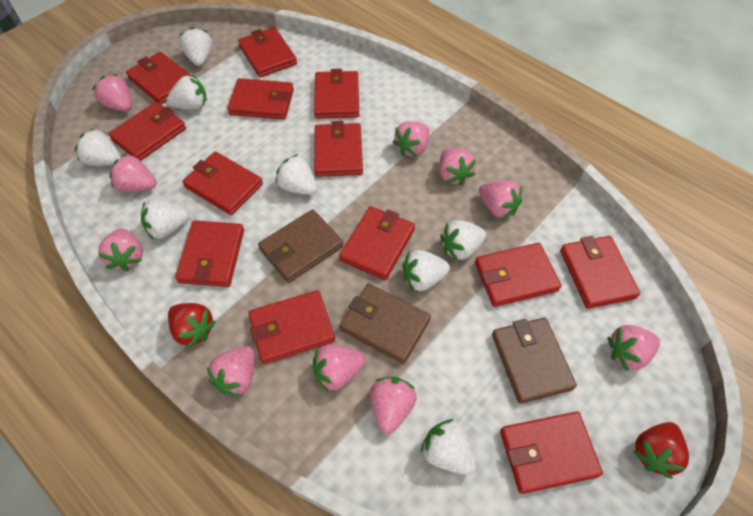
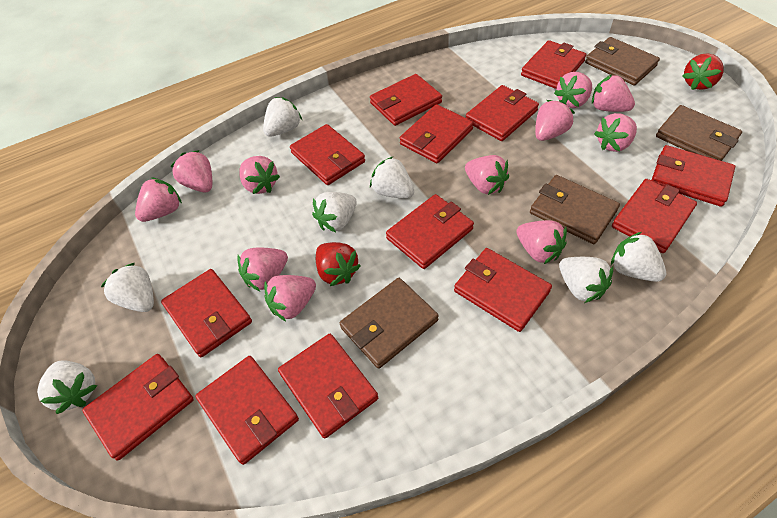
brown wallet: 3 -> 4
pink strawberry: 10 -> 11
white strawberry: 8 -> 7

